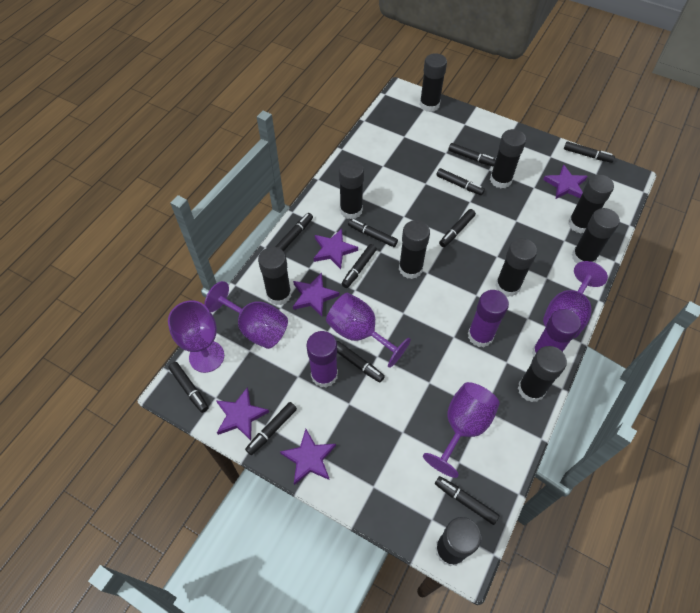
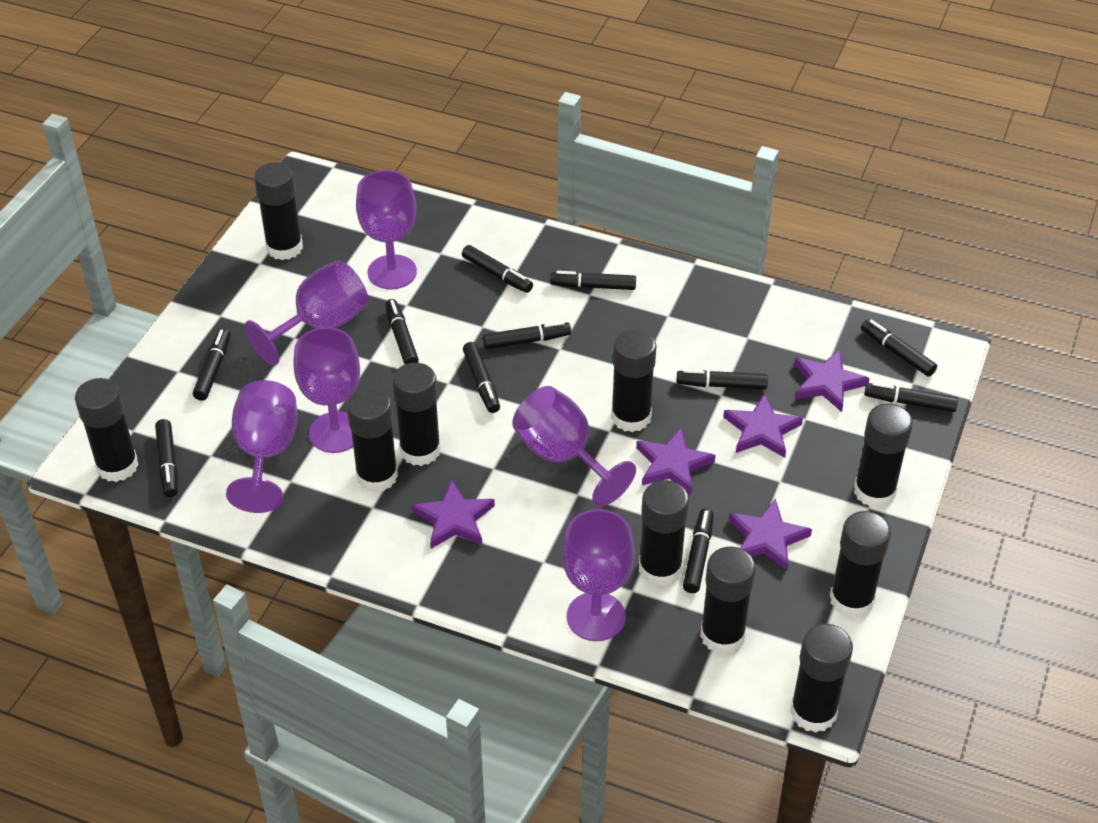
purple glue stick: 3 -> 0
purple goblet: 5 -> 6

